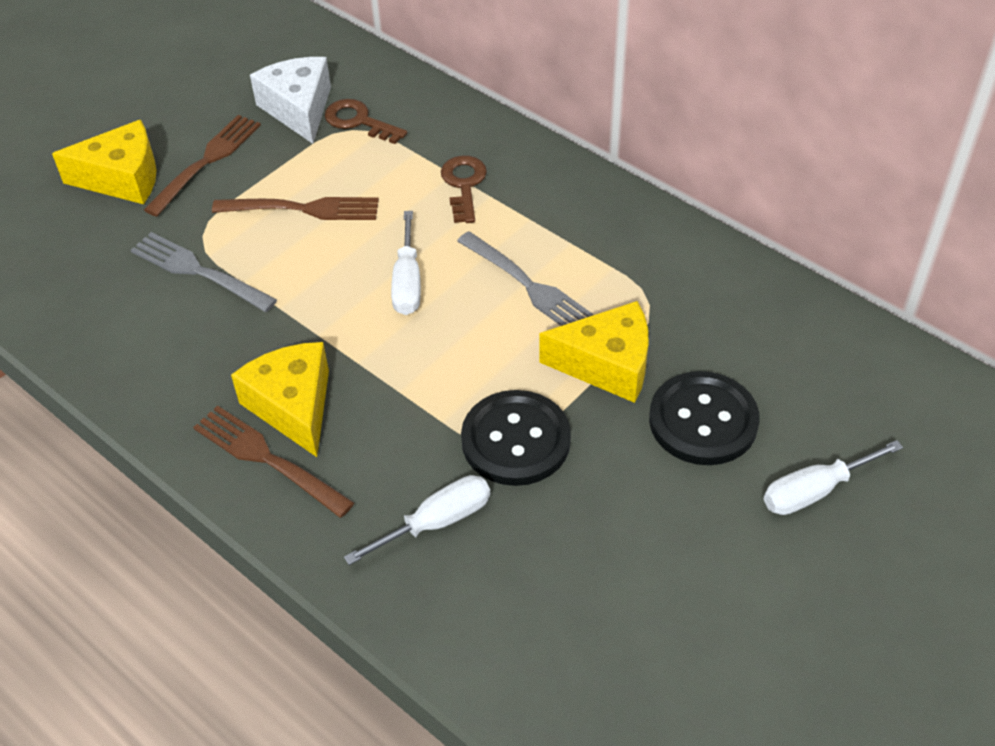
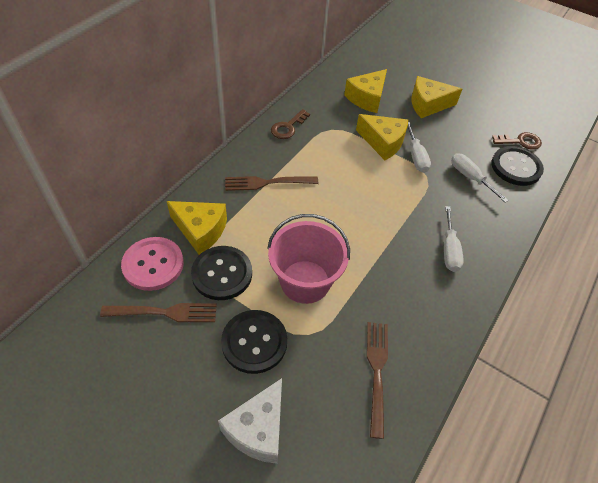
black button: 2 -> 3
grey fork: 2 -> 0
pink bucket: 0 -> 1
pink button: 0 -> 1
yellow cheese: 3 -> 4

